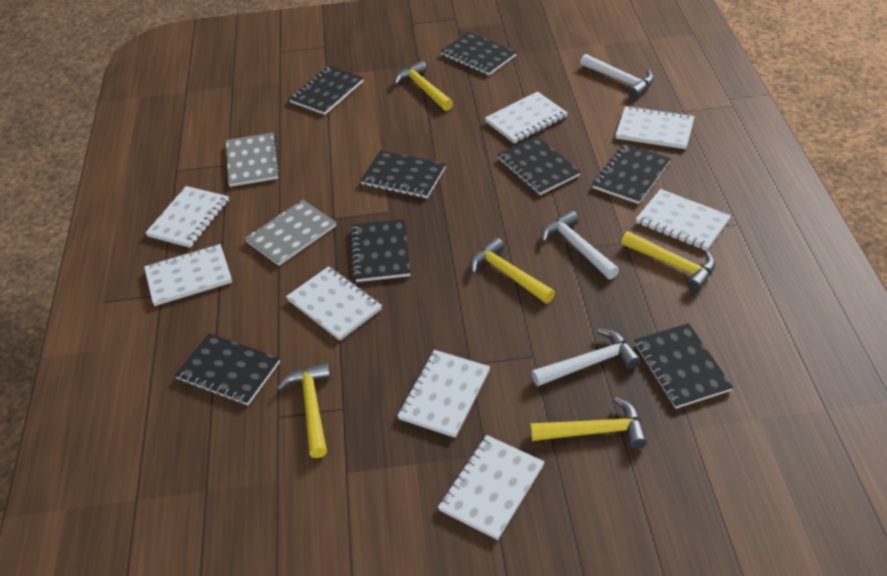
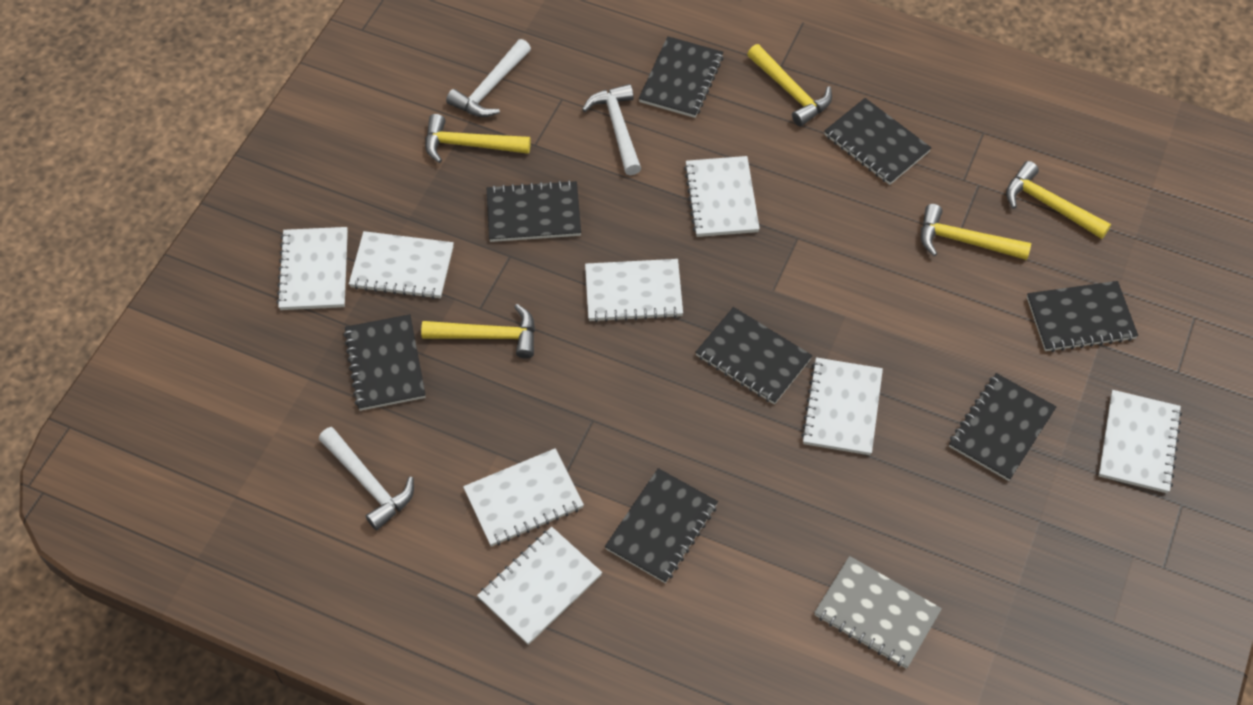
grey notebook: 2 -> 1

